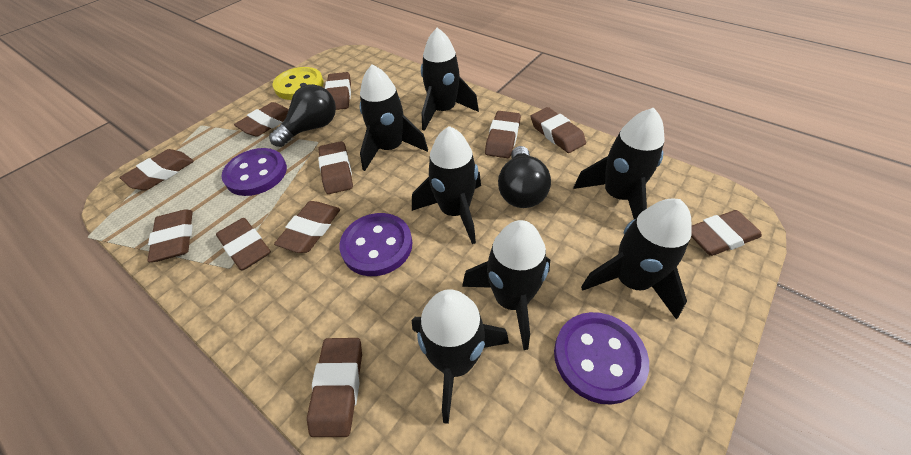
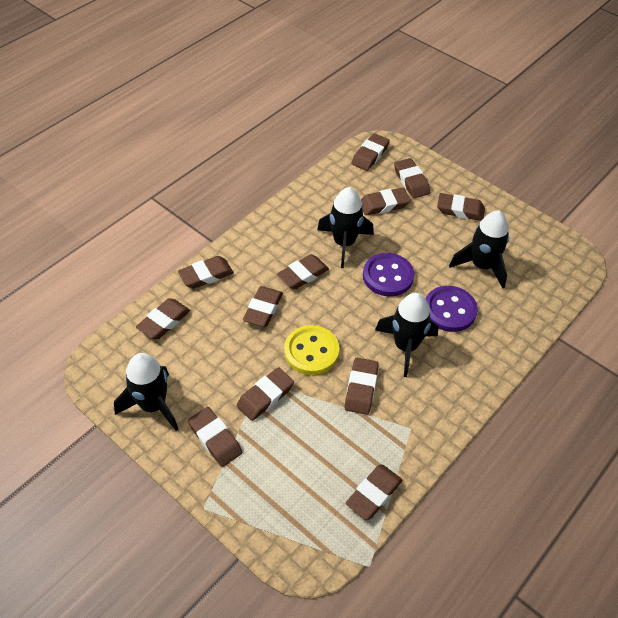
black light bulb: 2 -> 0
black rocket: 7 -> 4
brown eraser: 11 -> 12
purple button: 3 -> 2

